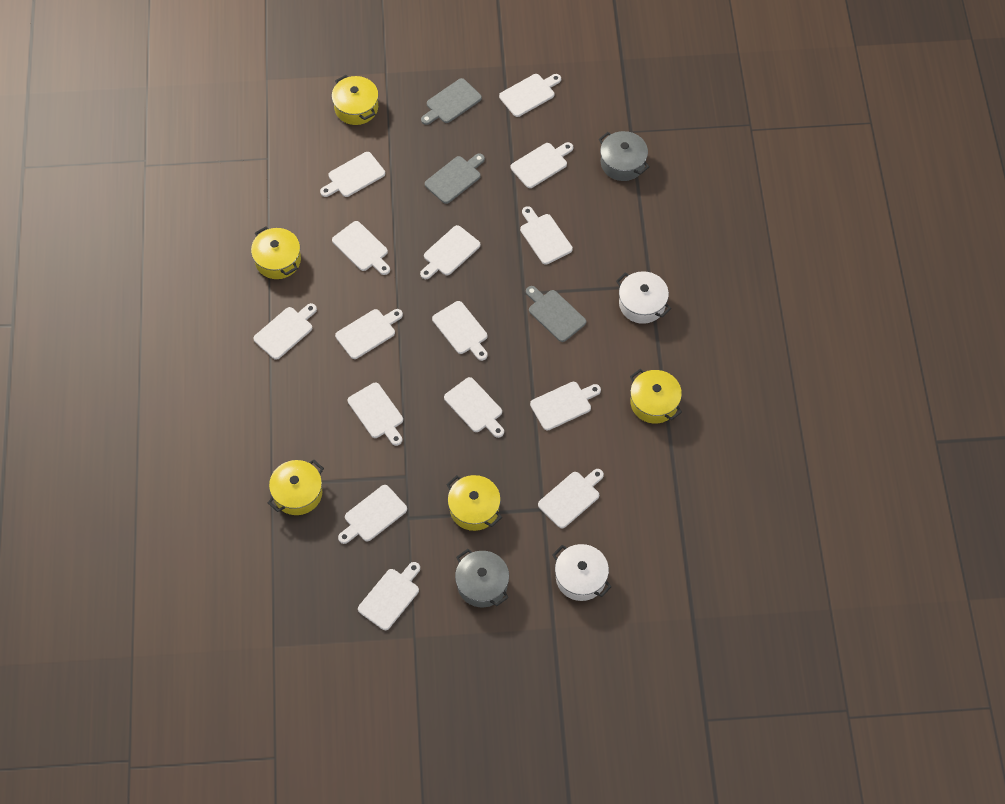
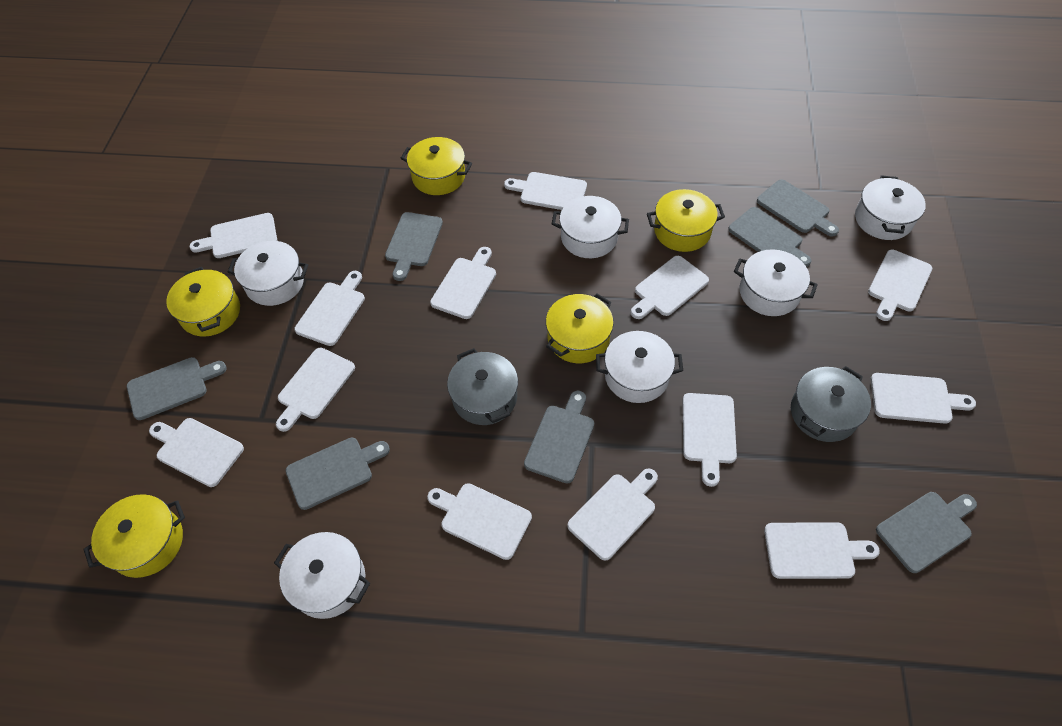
grey cutting board: 3 -> 7
white cutting board: 15 -> 13
white pot: 2 -> 6

